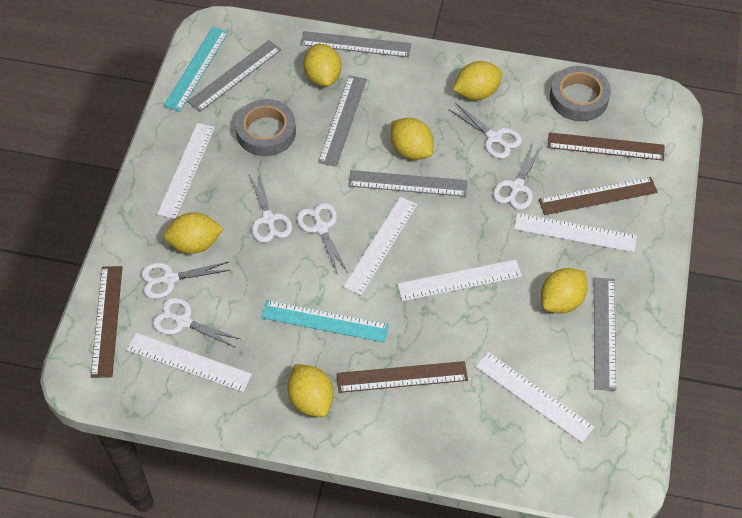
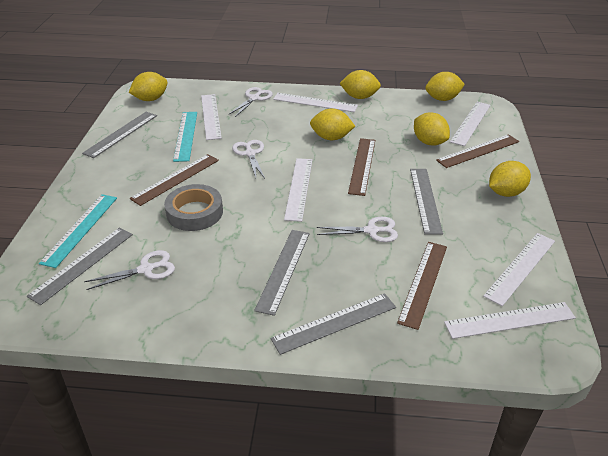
grey tape: 2 -> 1
white scissors: 6 -> 4

